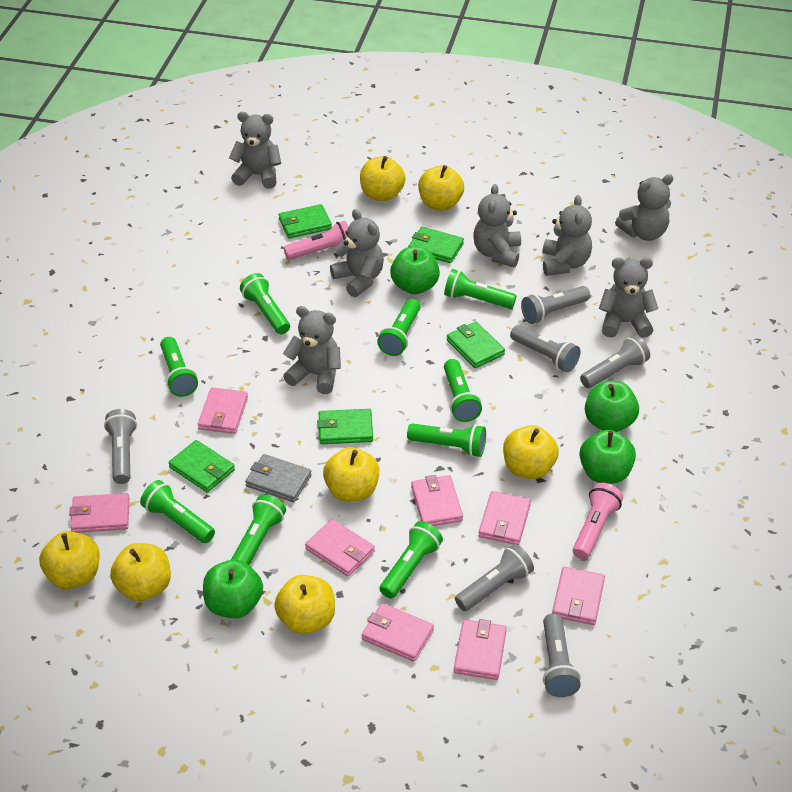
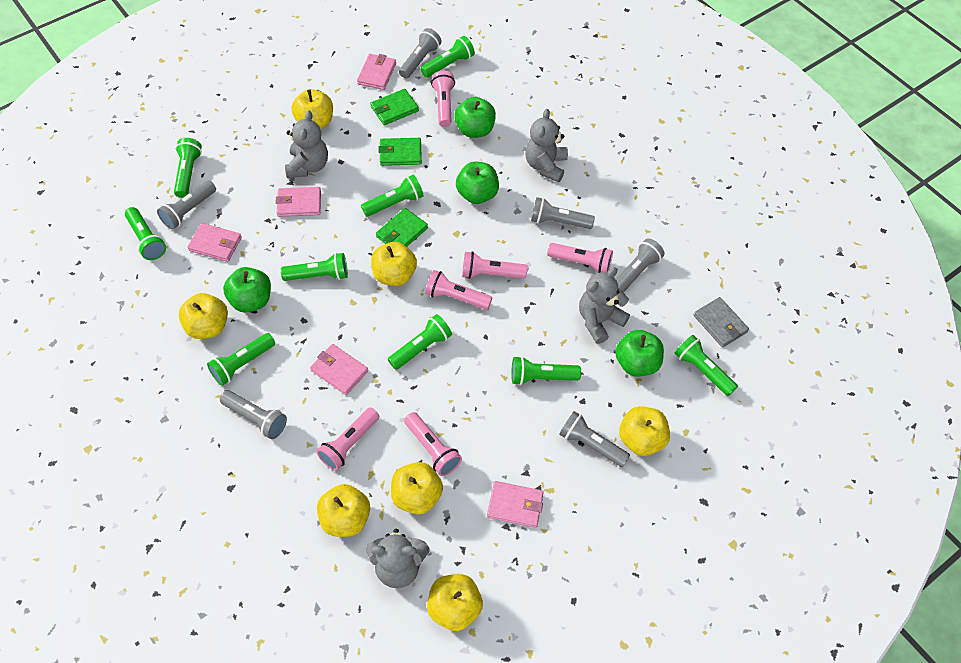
green wallet: 5 -> 3
grey teddy bear: 7 -> 4
pink flashlight: 2 -> 6
pink wallet: 8 -> 5

